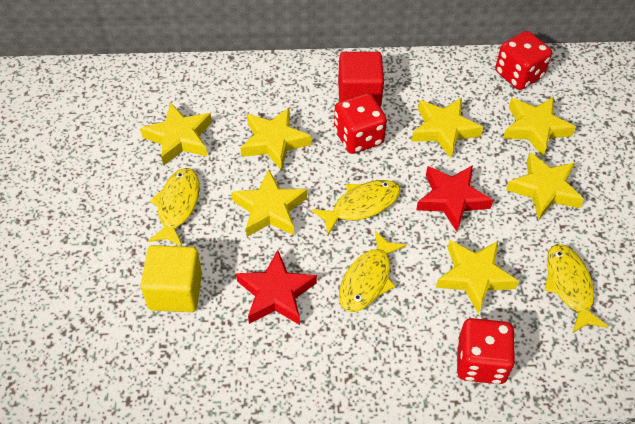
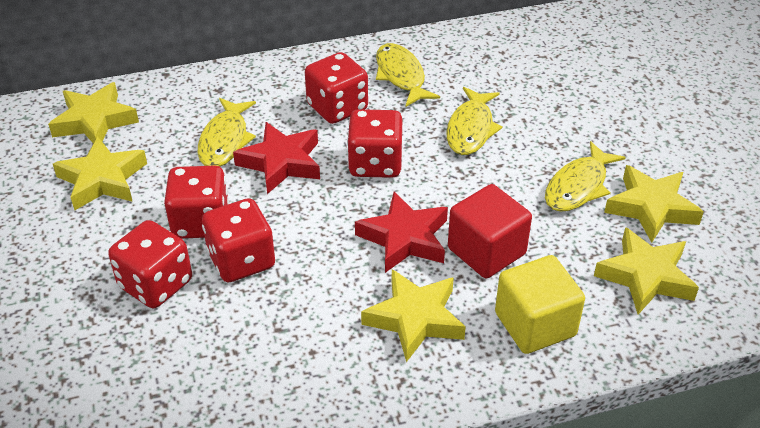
red dice: 3 -> 5
yellow star: 7 -> 5

